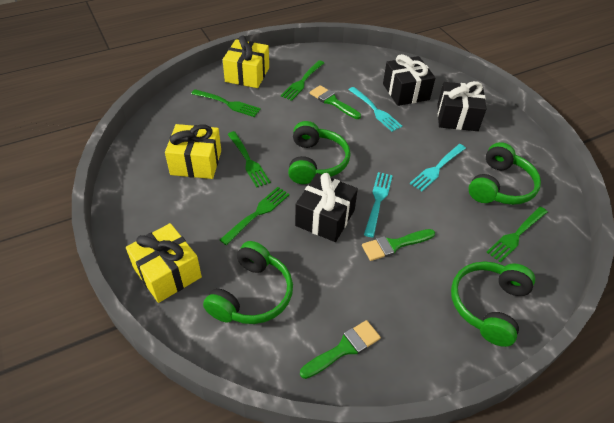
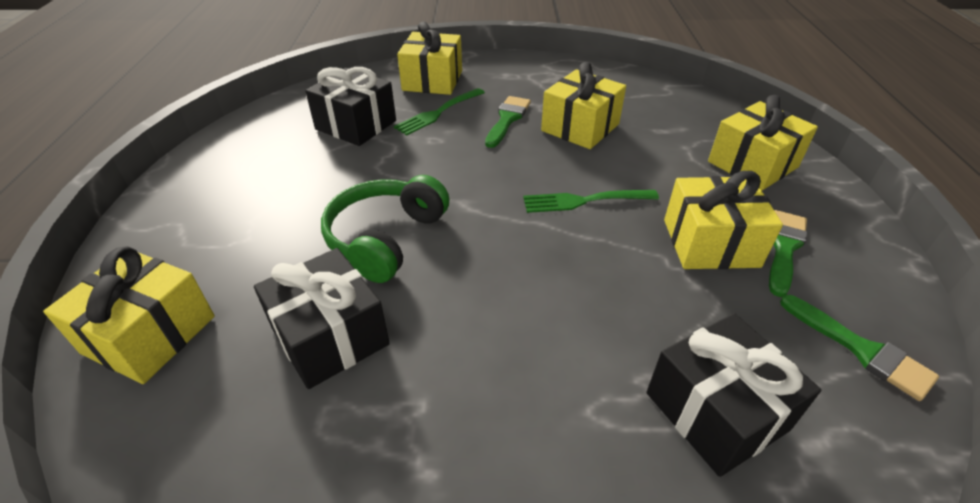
green fork: 5 -> 2
green headphones: 4 -> 1
turquoise fork: 3 -> 0
yellow gift: 3 -> 5

